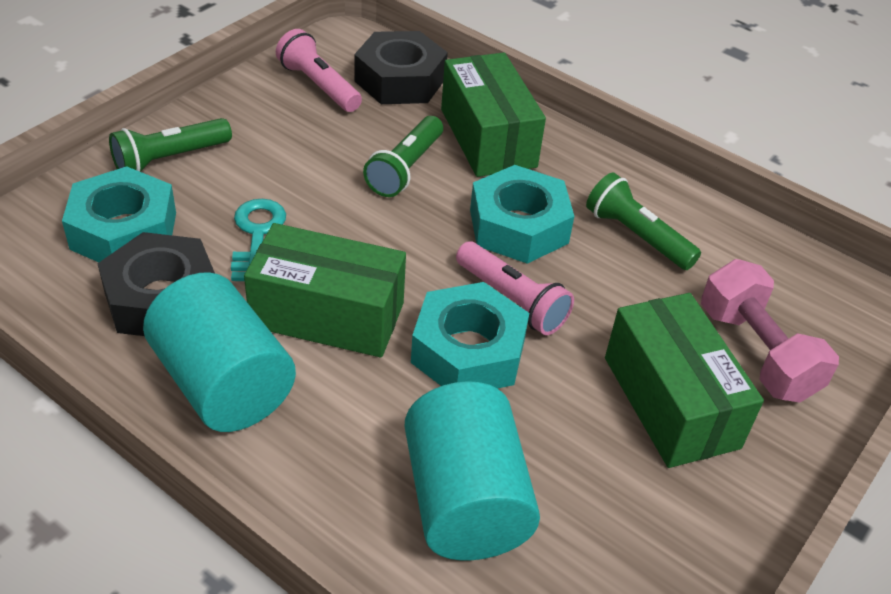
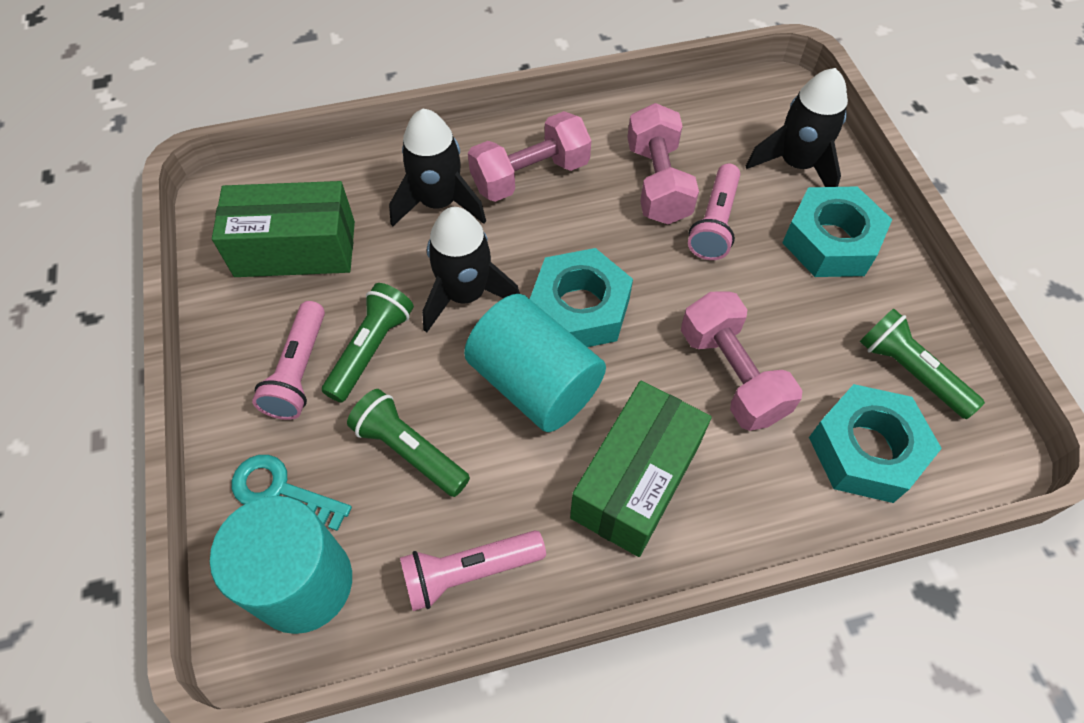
black nut: 2 -> 0
black rocket: 0 -> 3
green box: 3 -> 2
pink dumbbell: 1 -> 3
pink flashlight: 2 -> 3

